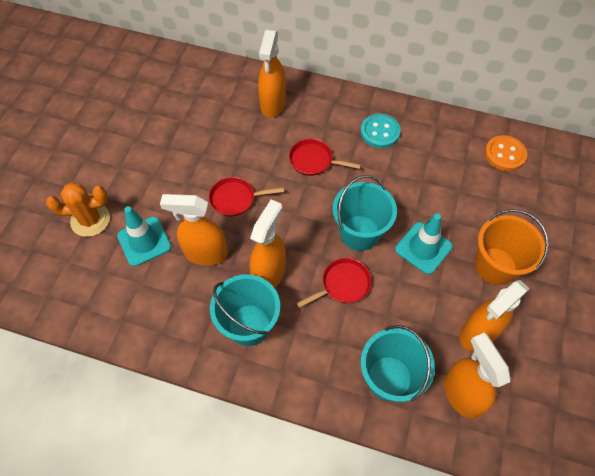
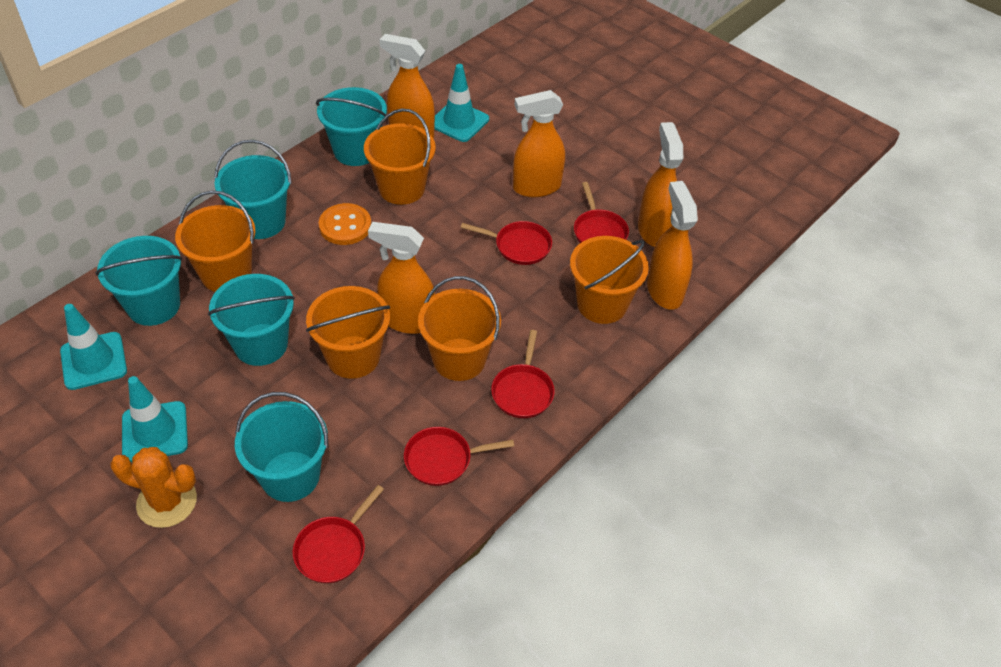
orange bucket: 1 -> 5
red pan: 3 -> 5
turquoise bucket: 3 -> 5
turquoise button: 1 -> 0
turquoise traffic cone: 2 -> 3

